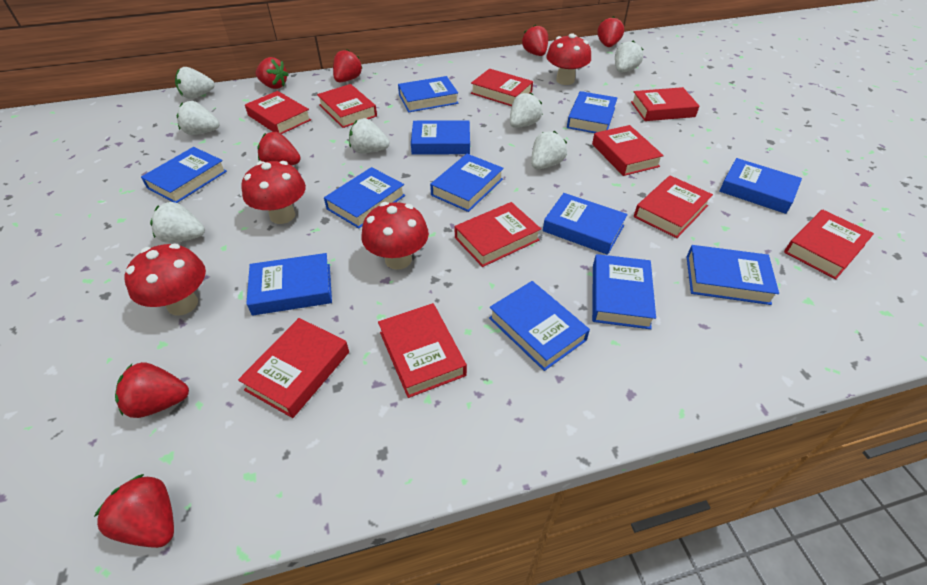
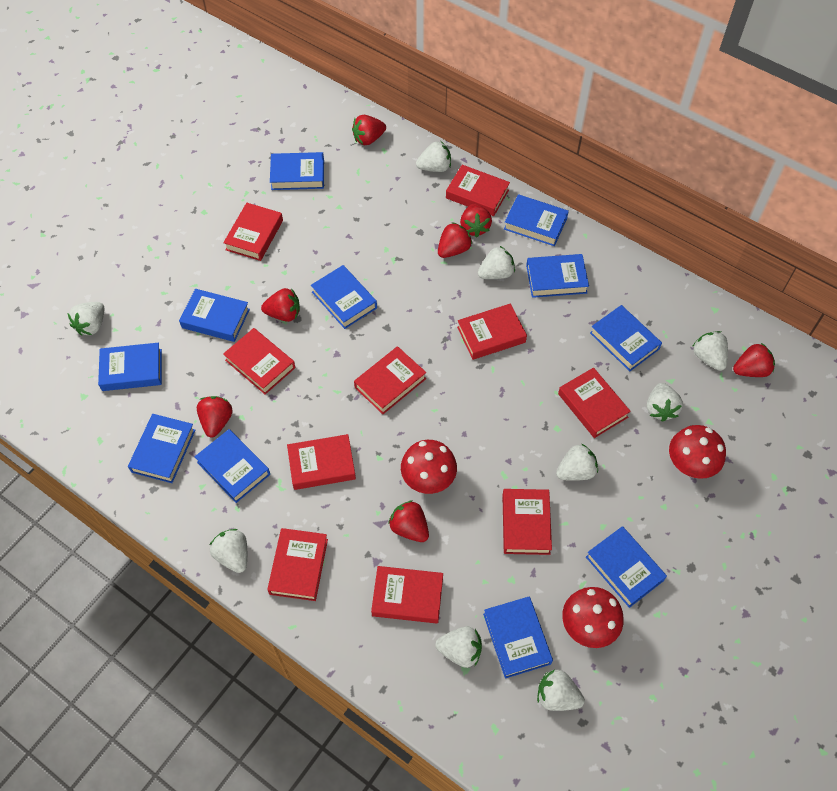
blue book: 12 -> 11
red mushroom: 4 -> 3
white strawberry: 7 -> 9

